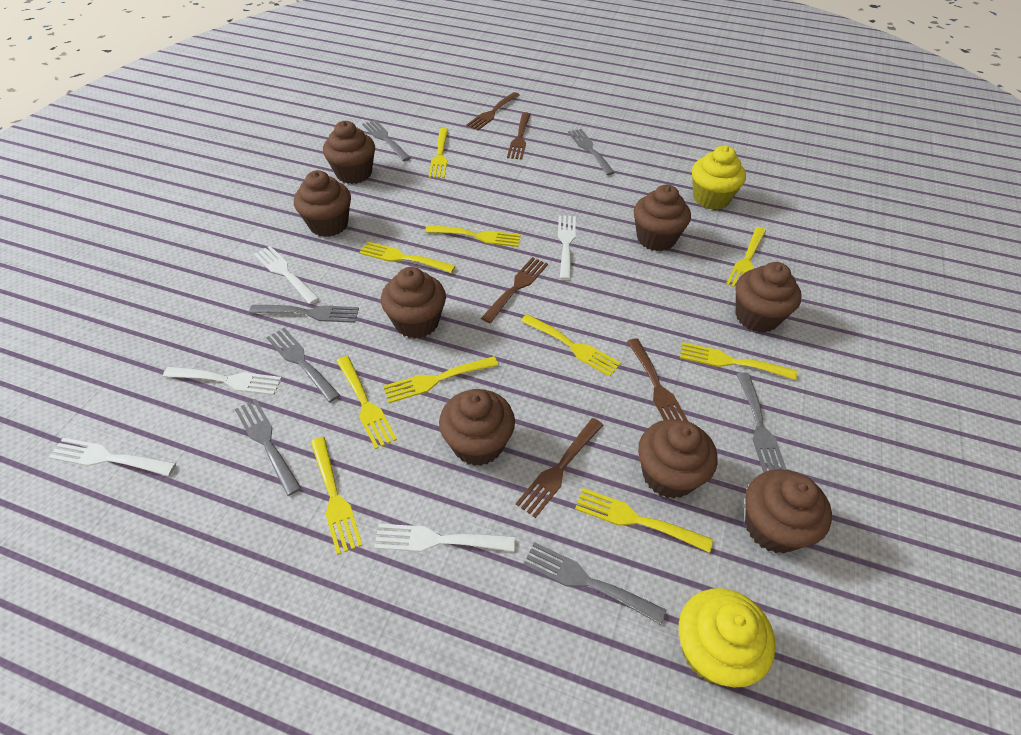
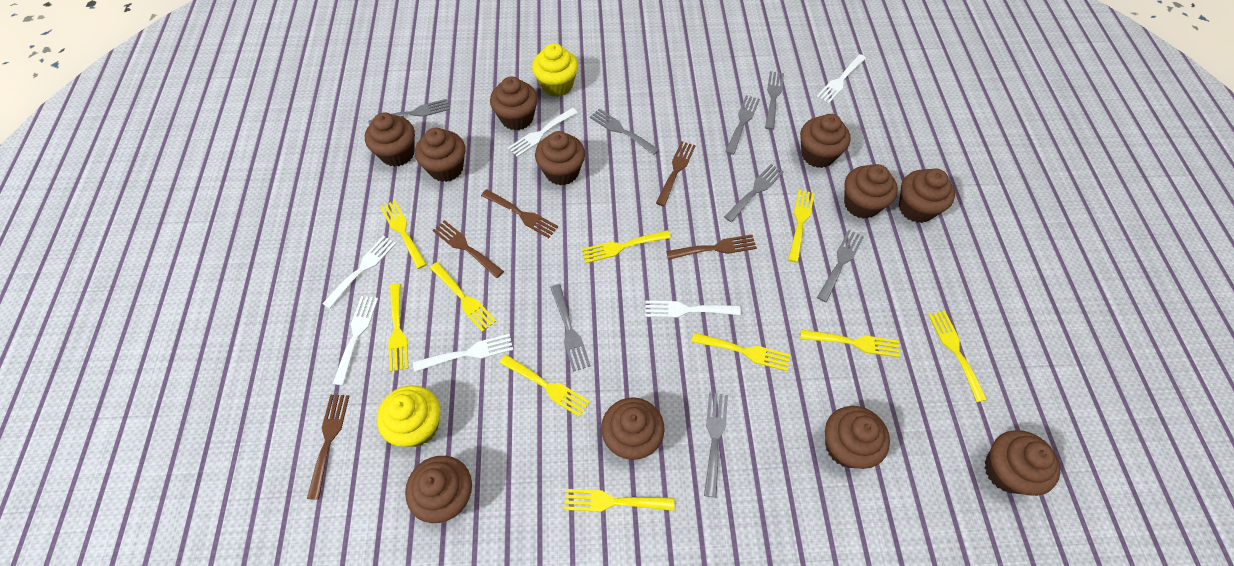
brown cupcake: 8 -> 11
grey fork: 7 -> 8
white fork: 5 -> 6

